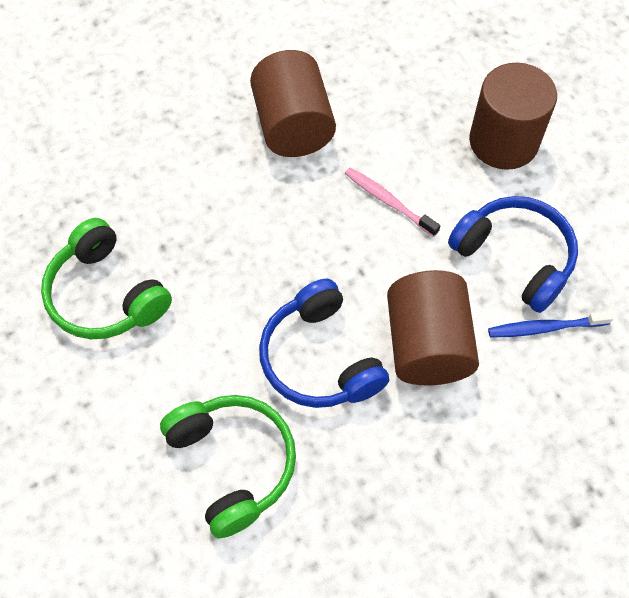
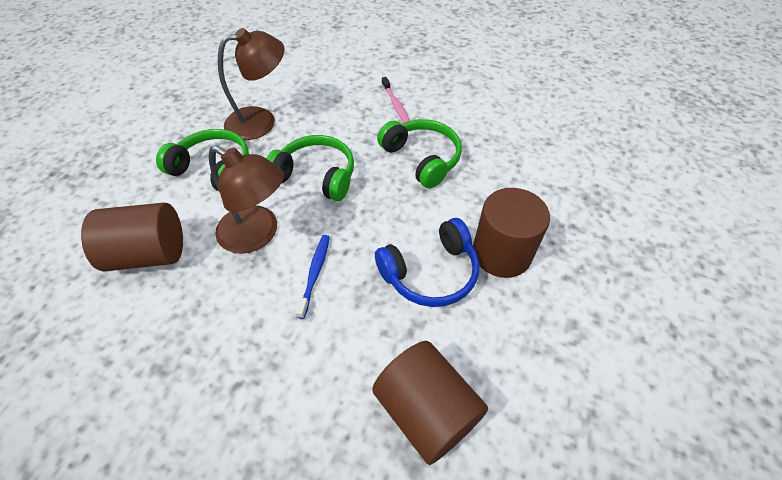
blue headphones: 2 -> 1
brown lamp: 0 -> 2
green headphones: 2 -> 3

